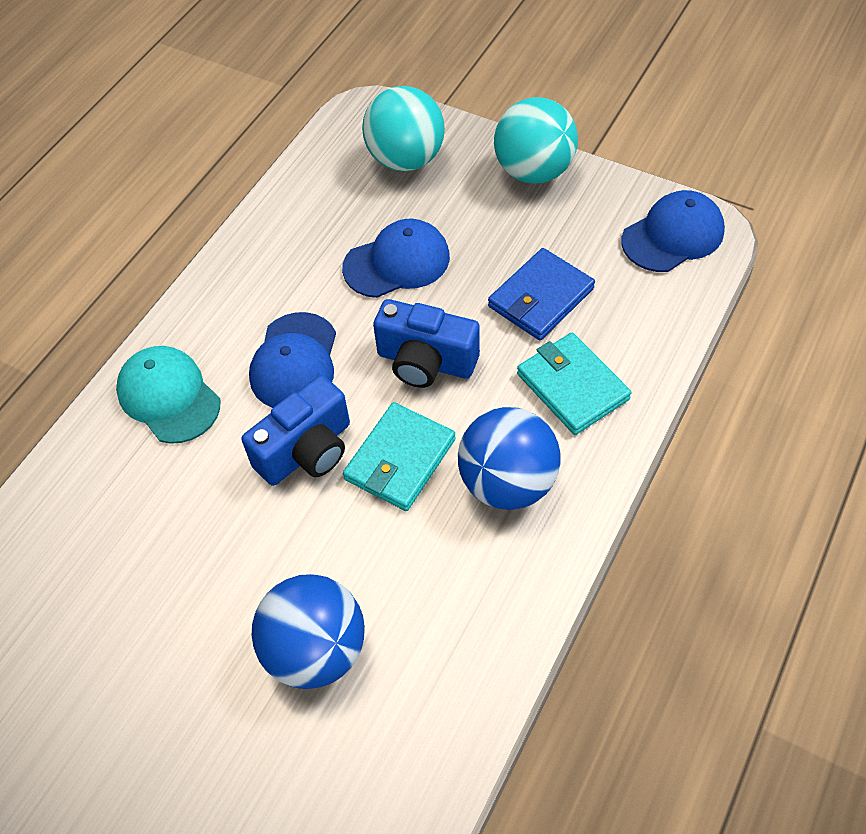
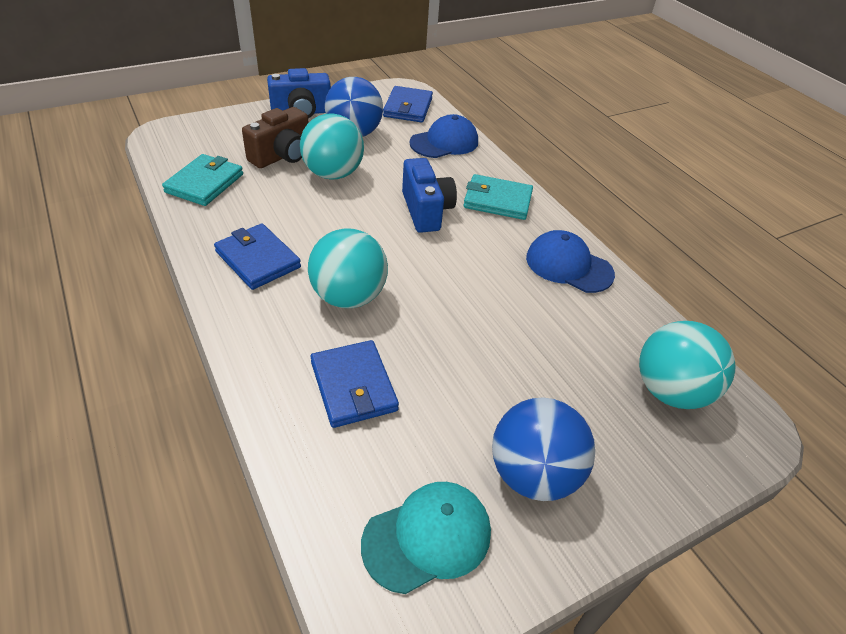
blue cap: 3 -> 2
blue wallet: 1 -> 3
brown camera: 0 -> 1
turquoise ball: 2 -> 3

